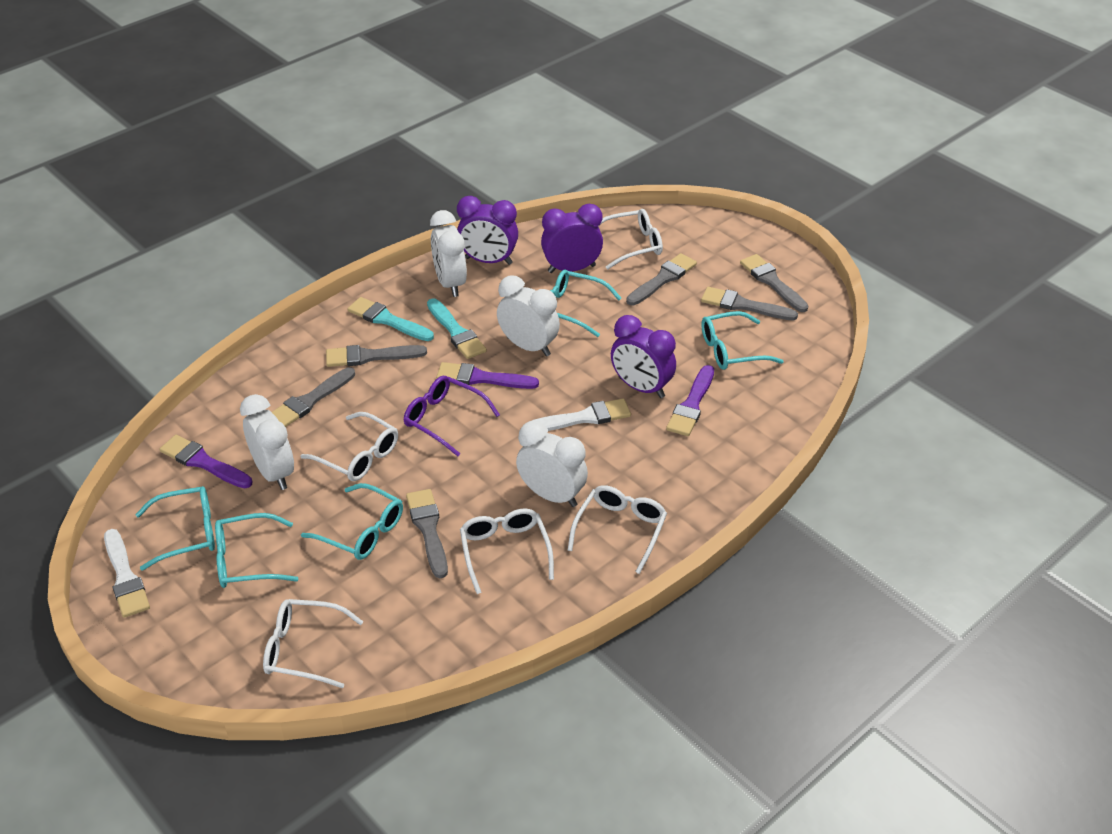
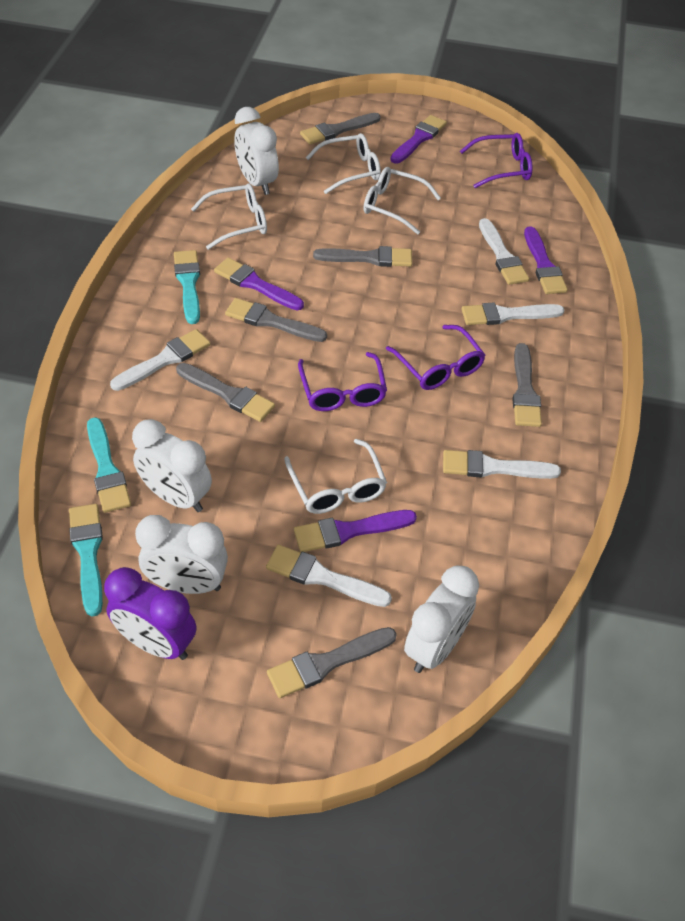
purple brush: 3 -> 4
purple clock: 3 -> 1
purple glasses: 1 -> 3
turquoise brush: 2 -> 3
turquoise glasses: 5 -> 0
white brush: 2 -> 5
white glasses: 5 -> 4

